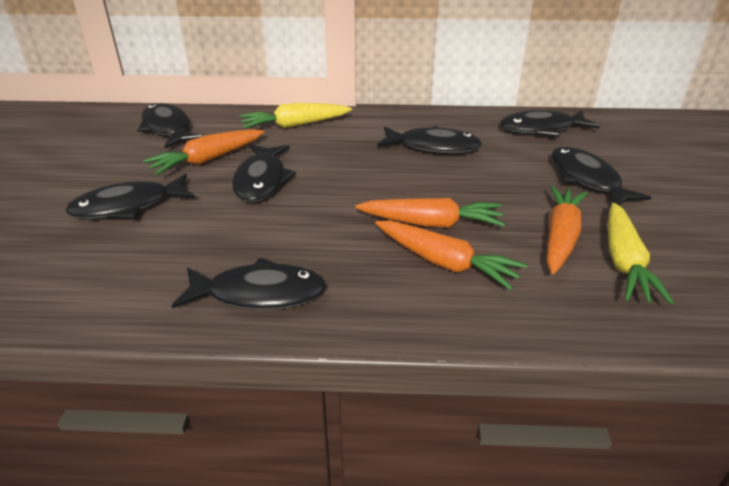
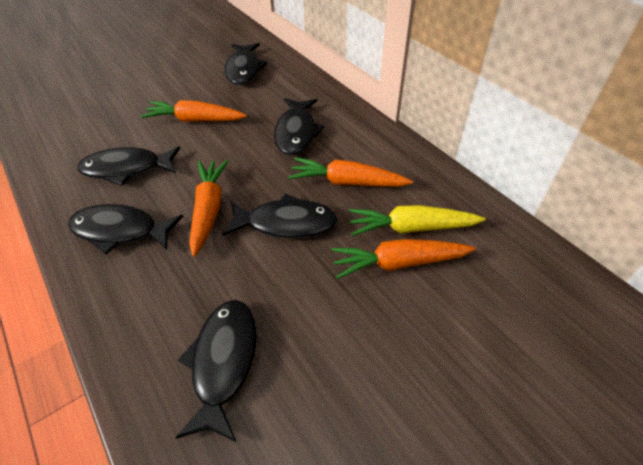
black fish: 7 -> 6
yellow carrot: 2 -> 1

